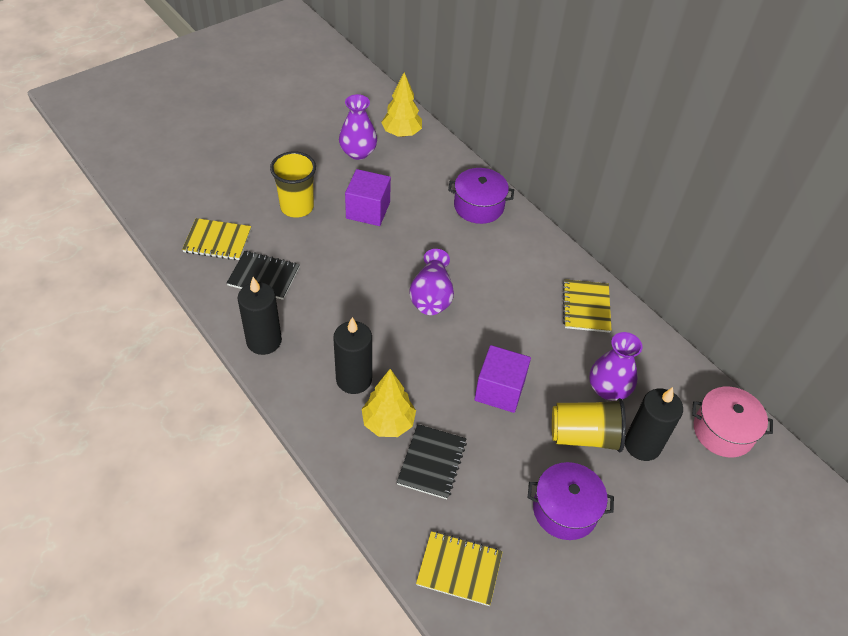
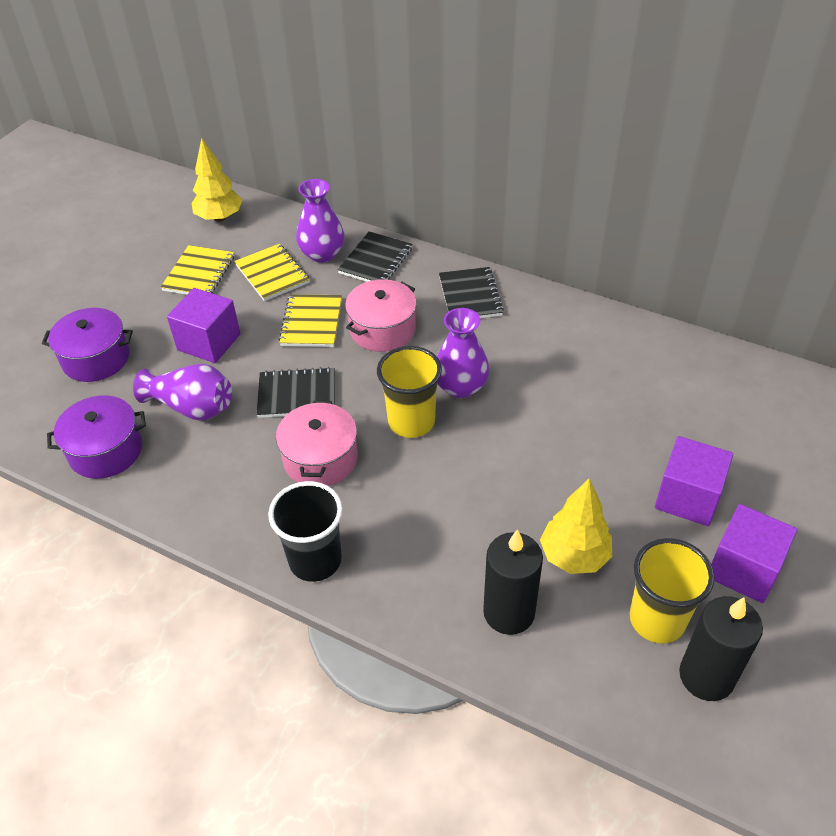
black candle: 3 -> 2
black cup: 0 -> 1
black notebook: 2 -> 3
pink pot: 1 -> 2
purple cube: 2 -> 3

